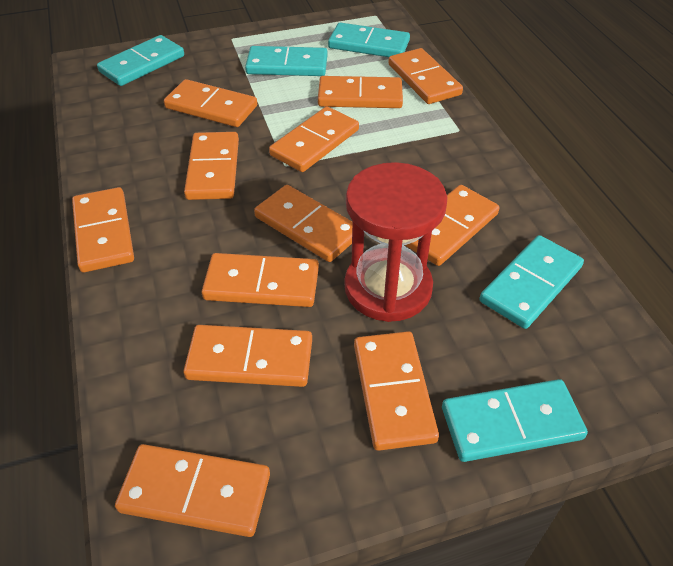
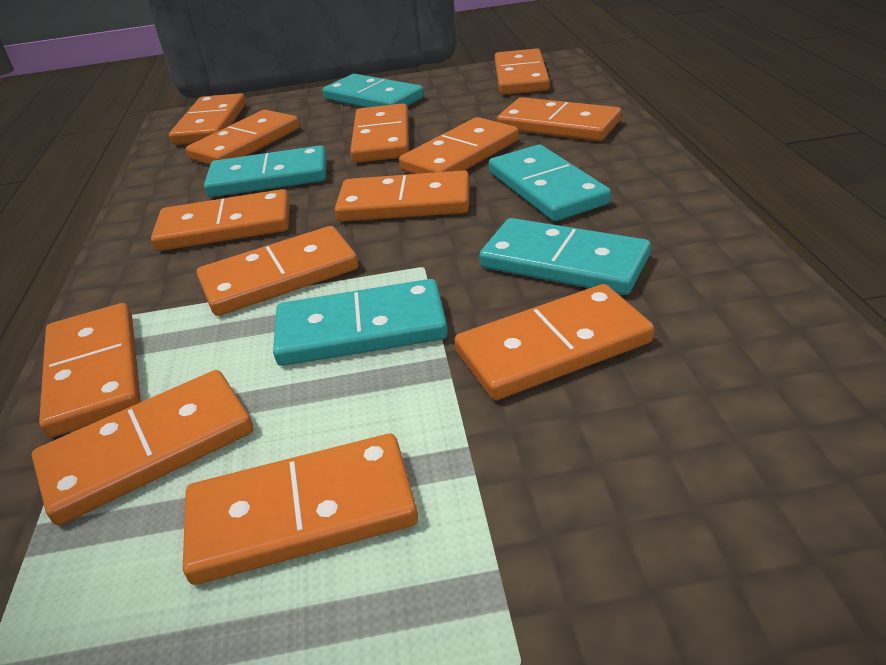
orange domino: 12 -> 13
red hourglass: 1 -> 0

